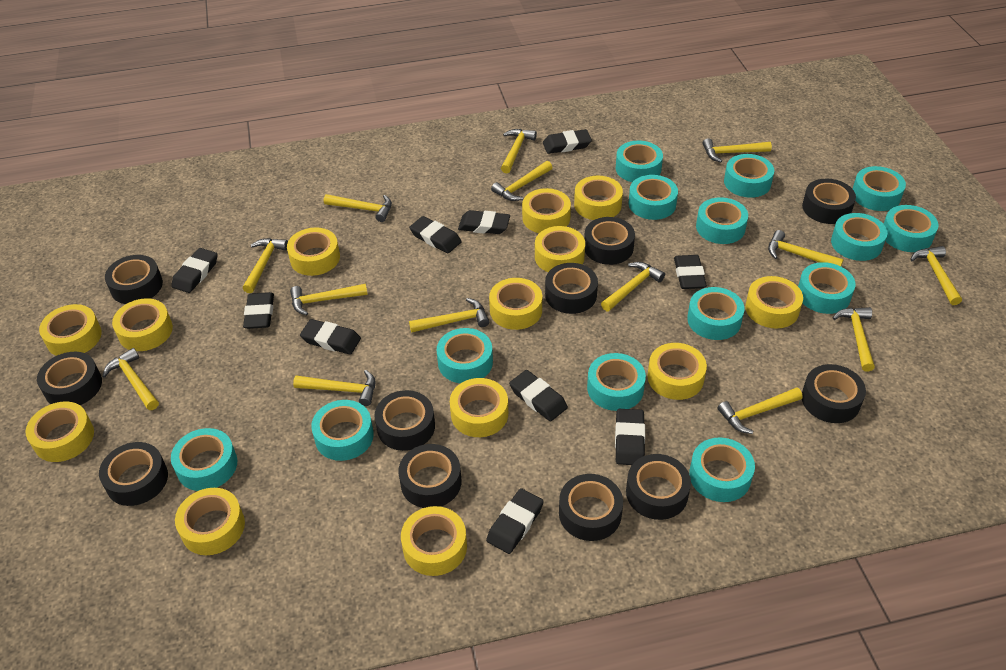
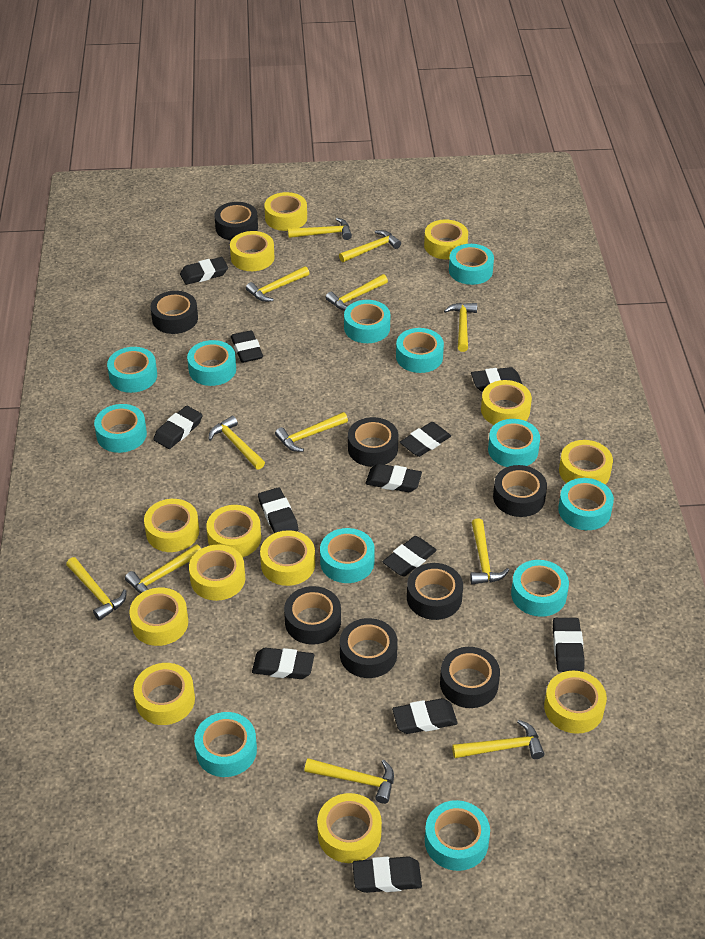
black eraser: 10 -> 12
black tape: 11 -> 8
turquoise tape: 14 -> 12
yellow hammer: 14 -> 12

